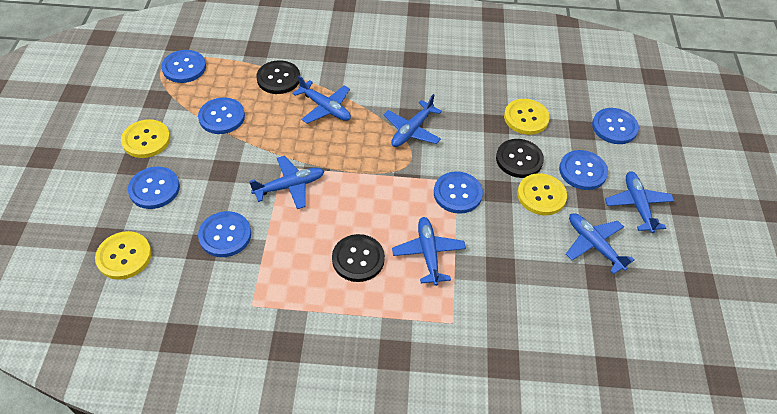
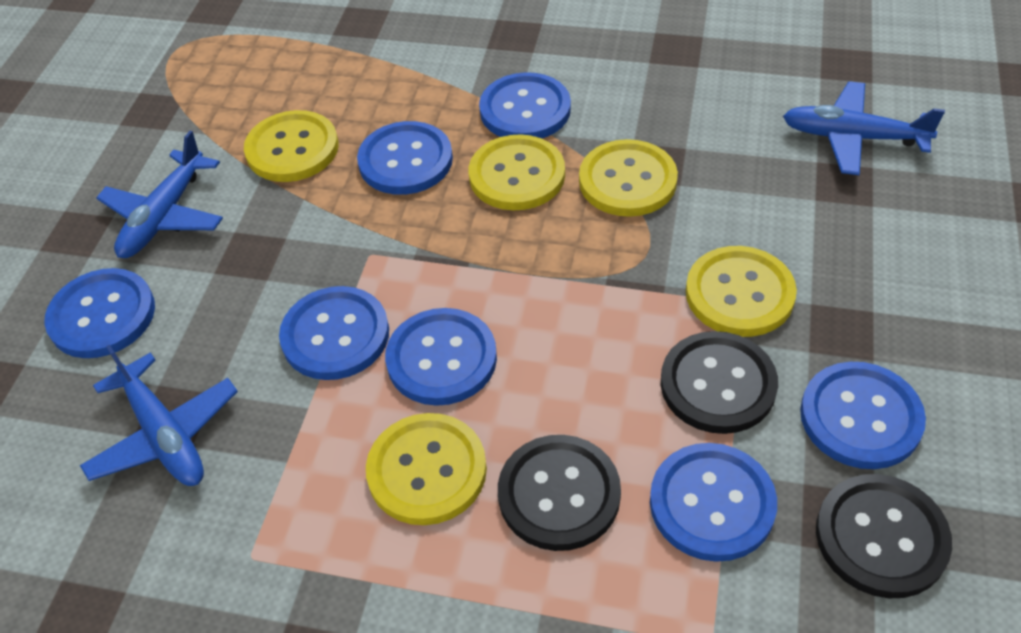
blue plane: 6 -> 3
yellow button: 4 -> 5

